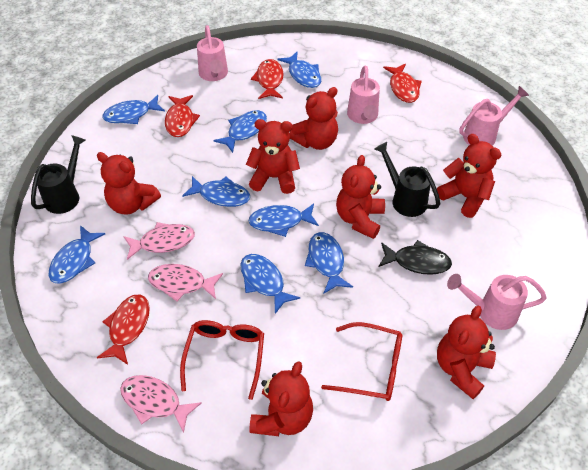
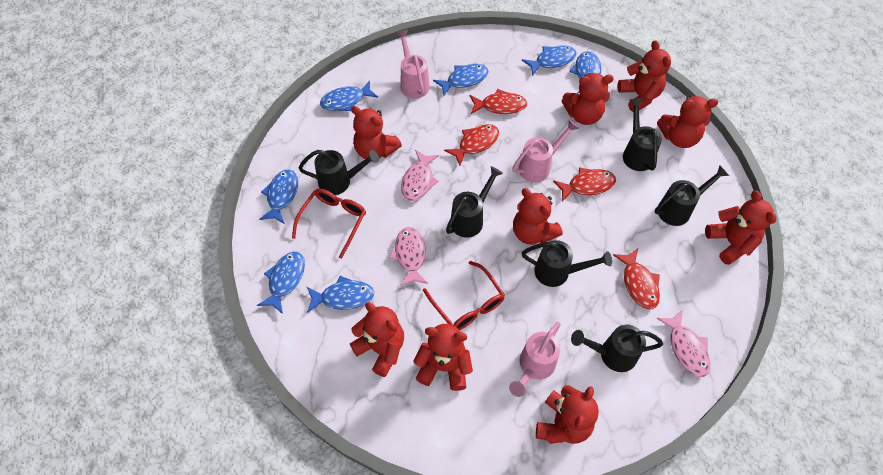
black fish: 1 -> 0
black watering can: 2 -> 6
blue fish: 8 -> 7
pink watering can: 4 -> 3
red teddy bear: 7 -> 9

